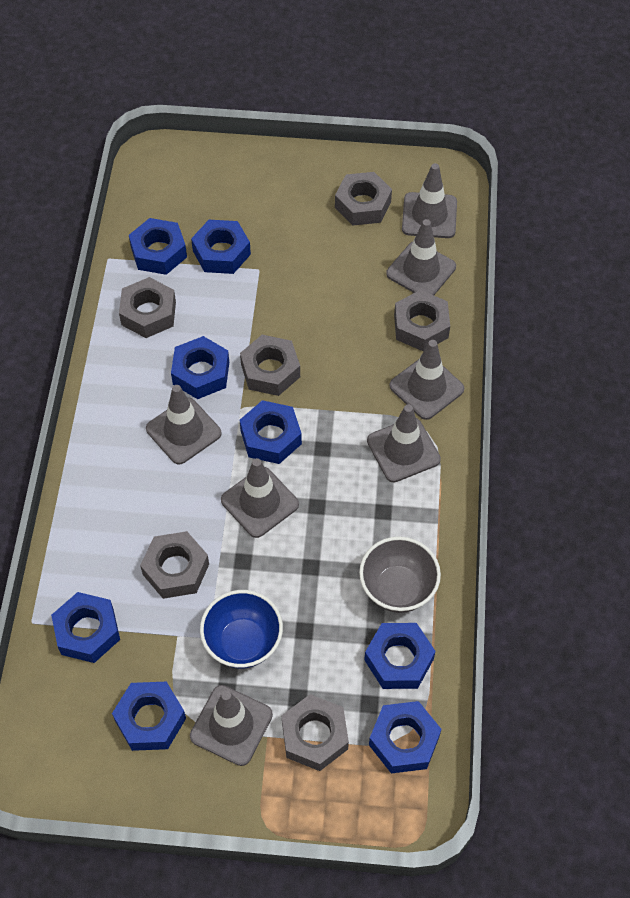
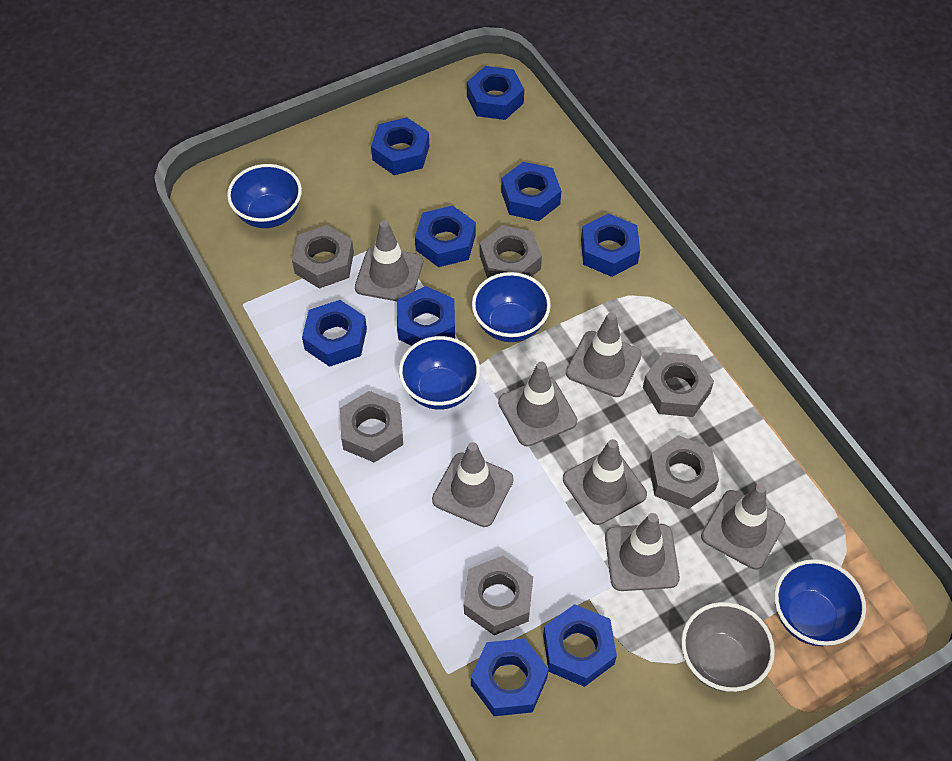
blue bowl: 1 -> 4
blue nut: 8 -> 9

